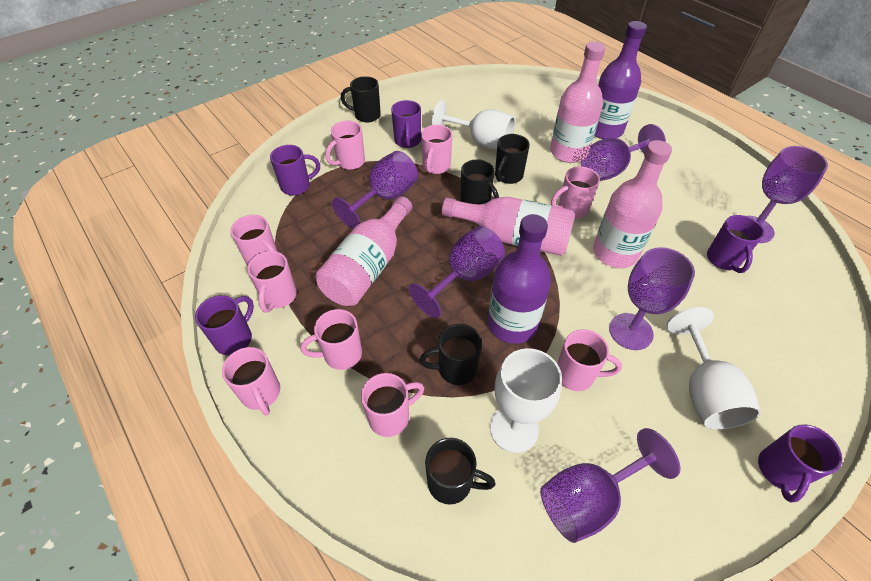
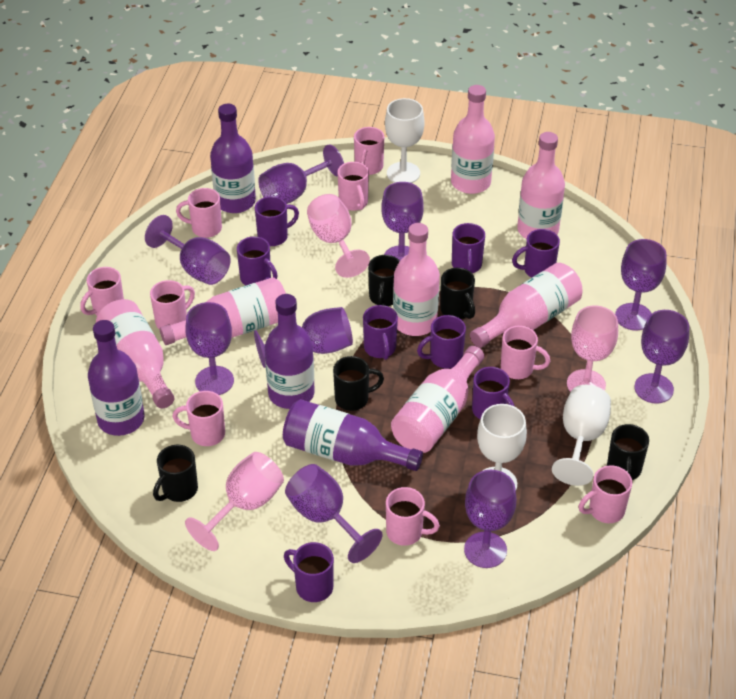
pink bottle: 4 -> 7
pink goblet: 0 -> 3
purple bottle: 2 -> 4
purple goblet: 6 -> 9
purple mug: 5 -> 8

